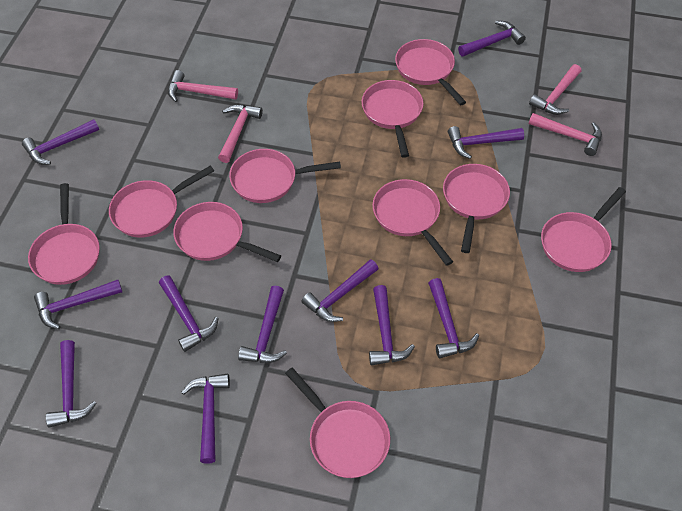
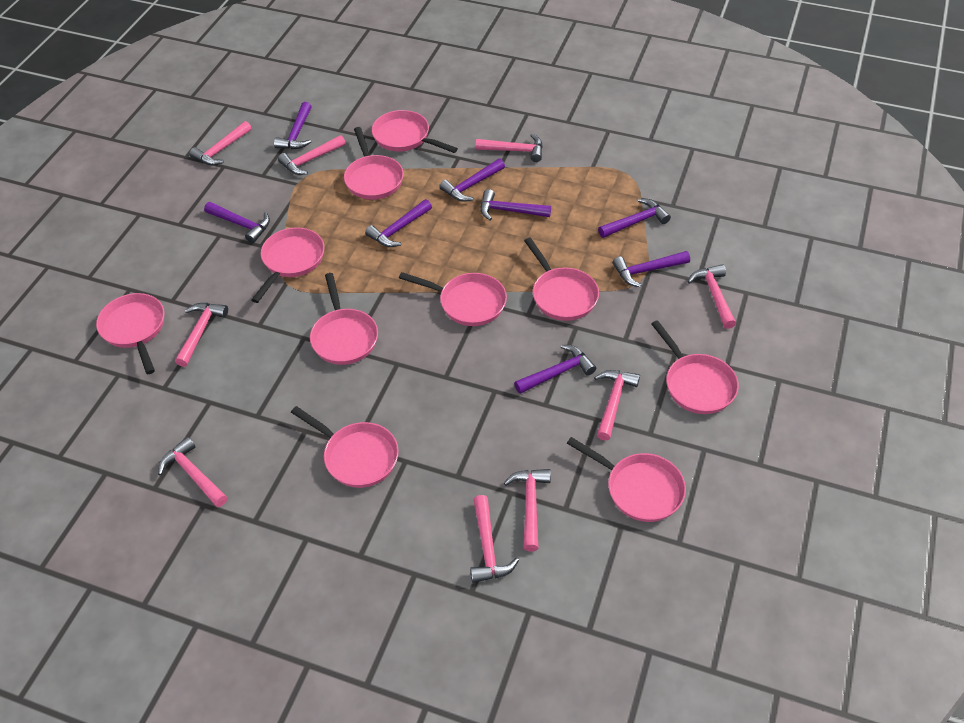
pink hammer: 4 -> 9
purple hammer: 11 -> 8

